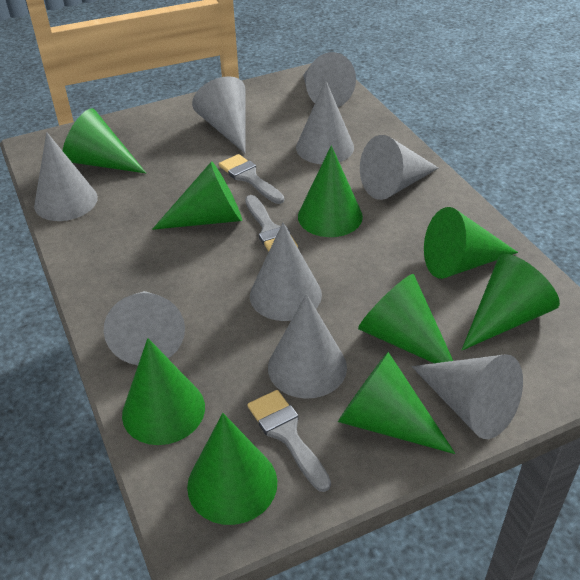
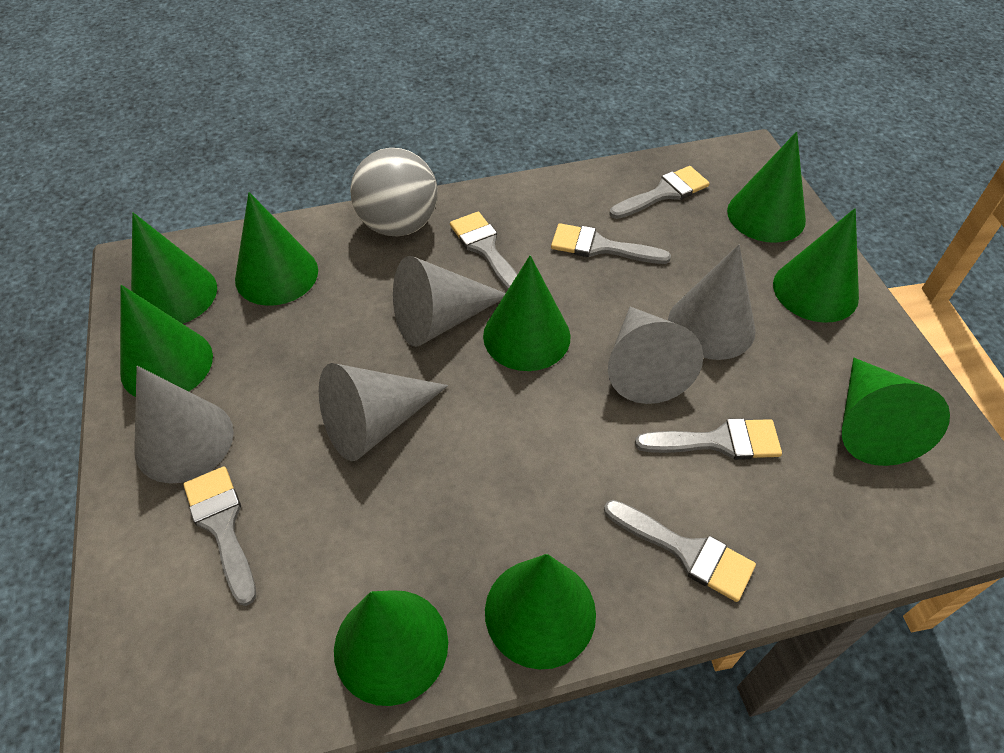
grey ball: 0 -> 1
grey brush: 3 -> 6
grey cone: 9 -> 5

